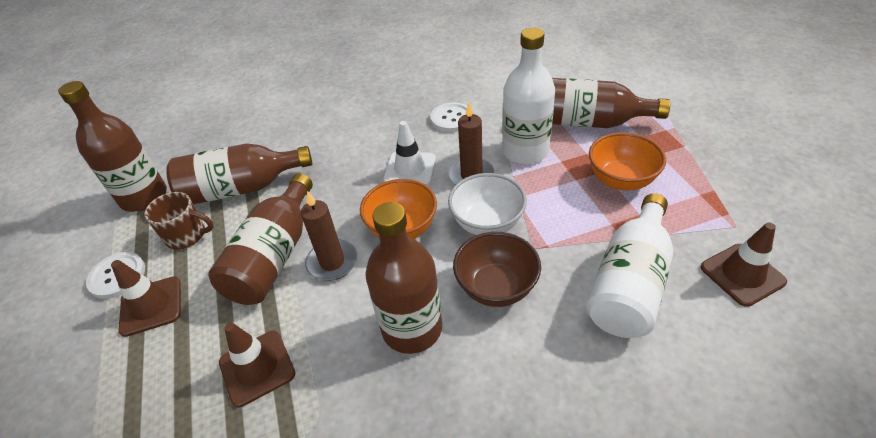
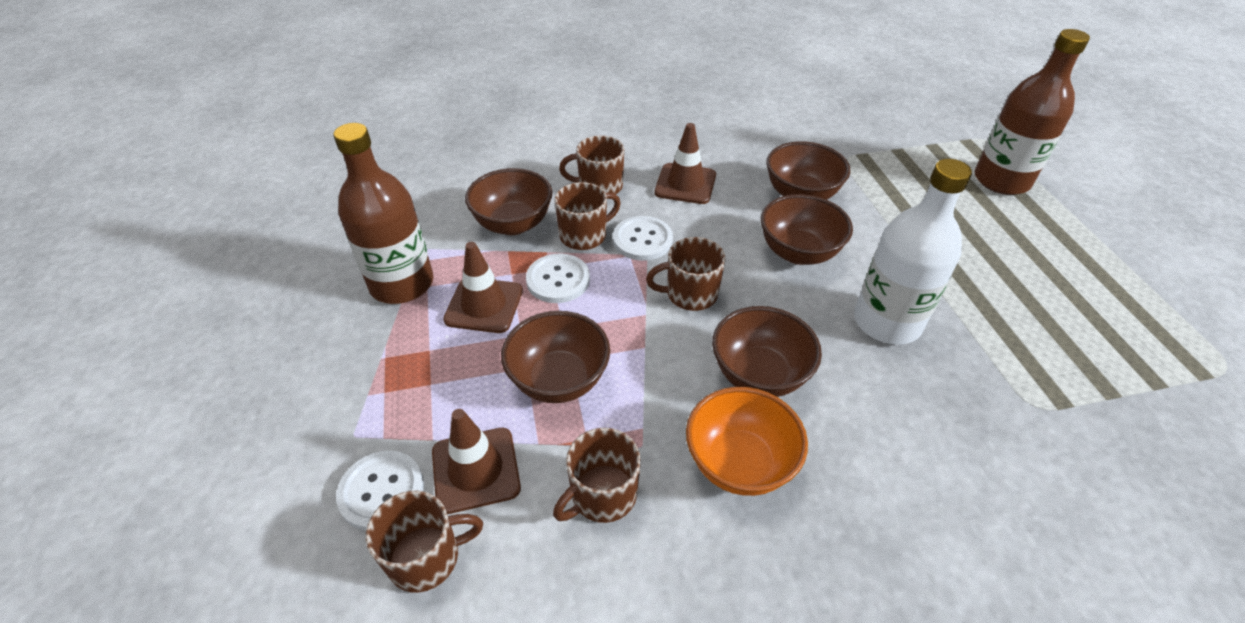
brown bottle: 5 -> 2
brown bowl: 1 -> 5
brown candle: 2 -> 0
brown mug: 1 -> 5
orange bowl: 2 -> 1
white bottle: 2 -> 1
white bowl: 1 -> 0
white button: 2 -> 3
white traffic cone: 1 -> 0

